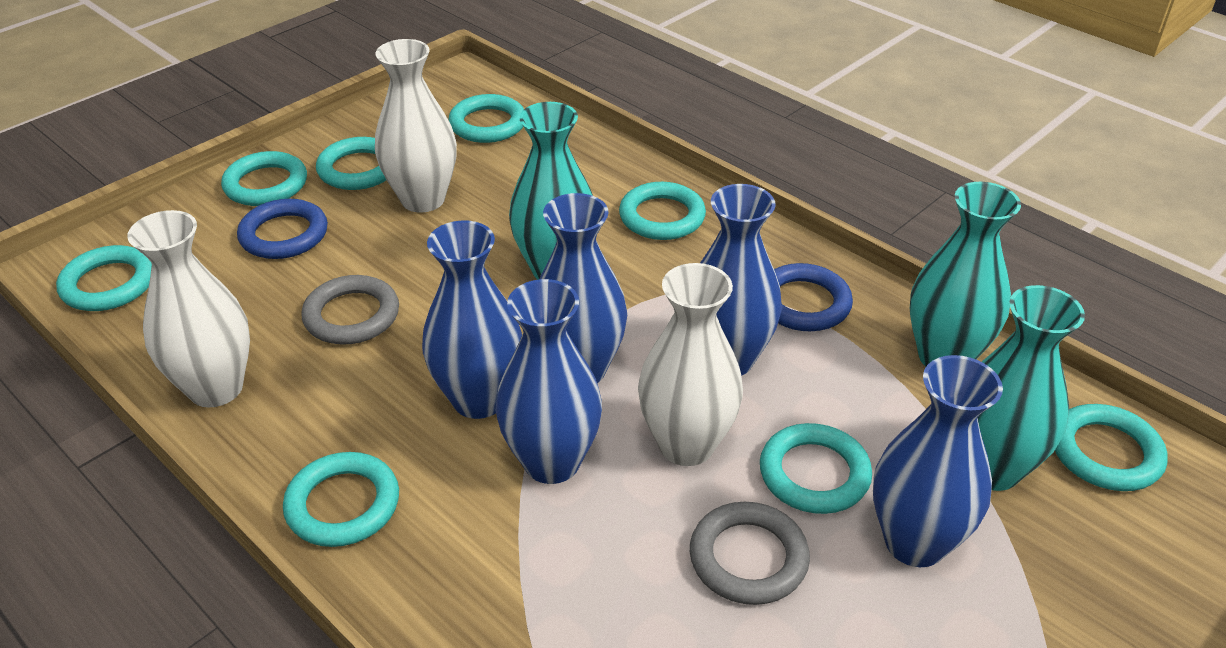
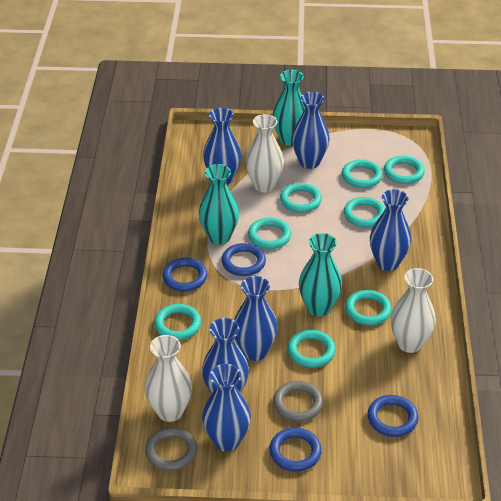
blue ring: 2 -> 4
blue vase: 5 -> 6

